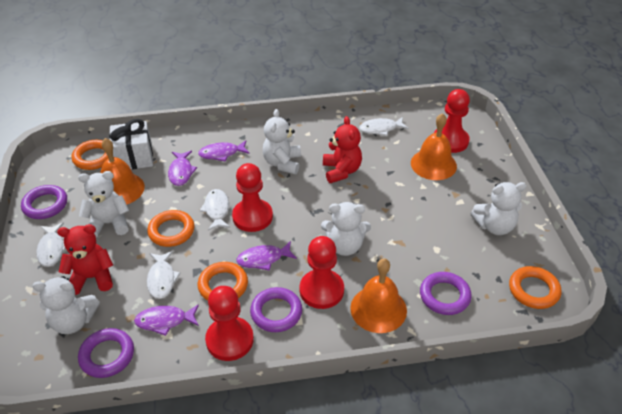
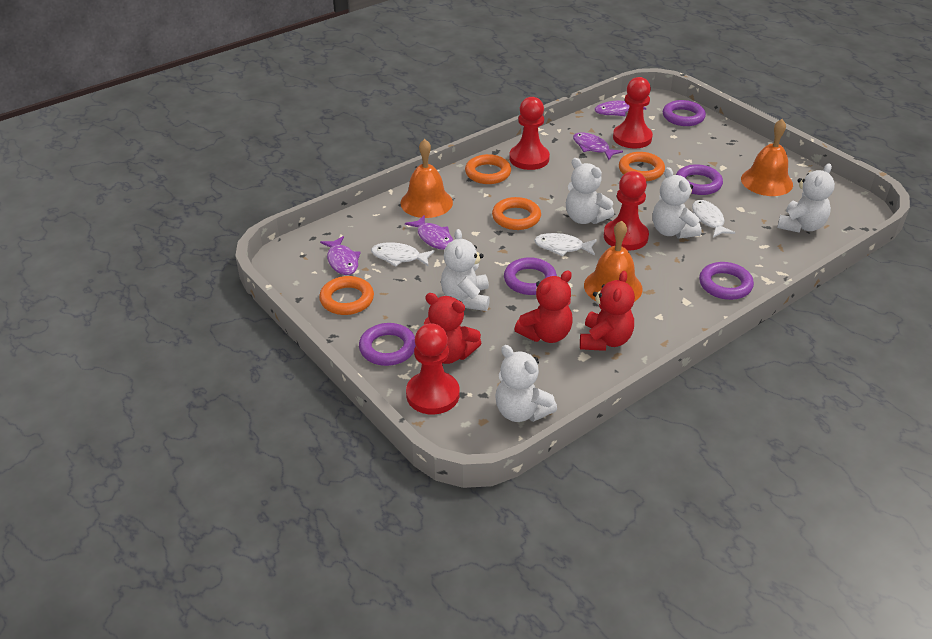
purple ring: 4 -> 5
red teddy bear: 2 -> 3
white fish: 4 -> 3
white gift: 1 -> 0

